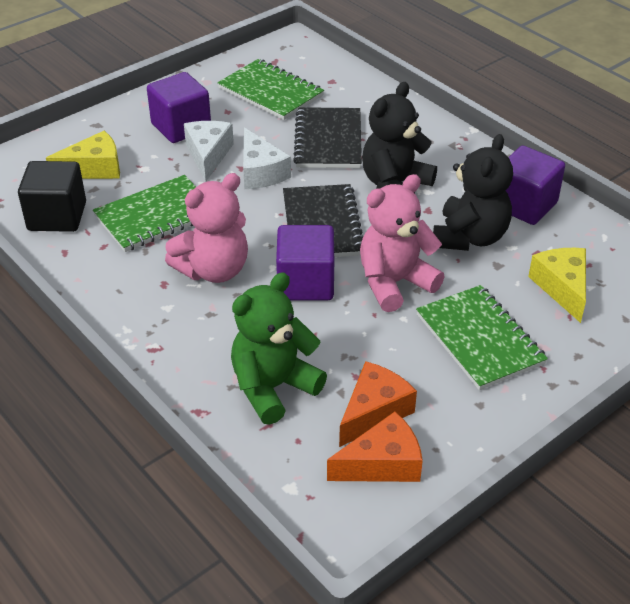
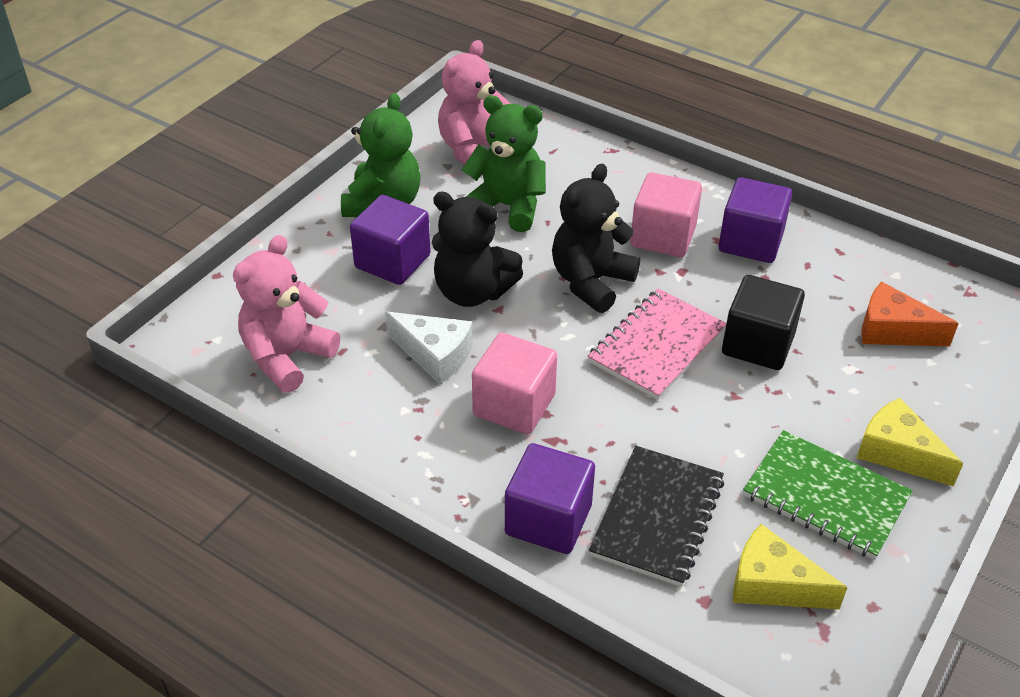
black notebook: 2 -> 1
green notebook: 3 -> 1
green teddy bear: 1 -> 2
orange cheese: 2 -> 1
pink cube: 0 -> 2
pink notebook: 0 -> 1
white cheese: 2 -> 1

